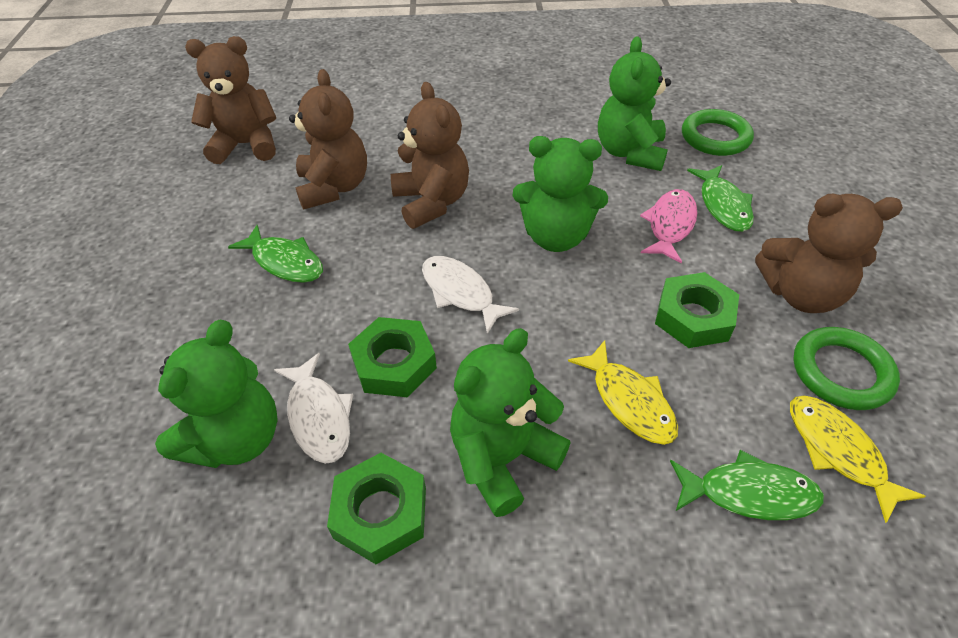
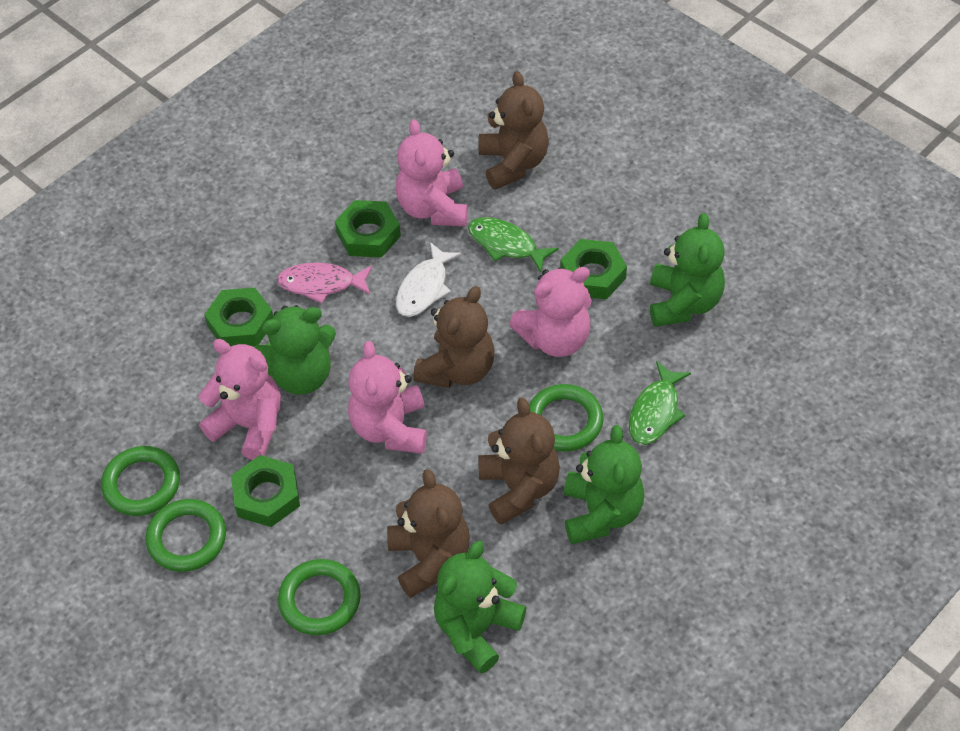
green fish: 3 -> 2
green nut: 3 -> 4
green ring: 2 -> 4
pink teddy bear: 0 -> 4
white fish: 2 -> 1
yellow fish: 2 -> 0

